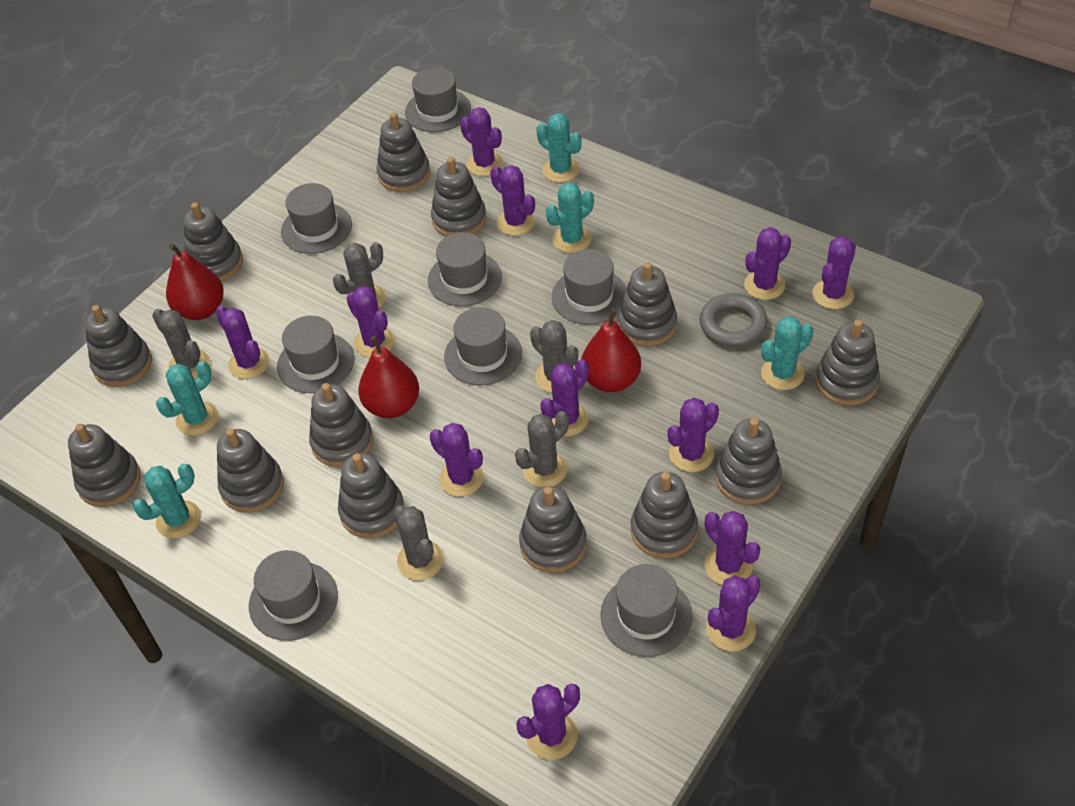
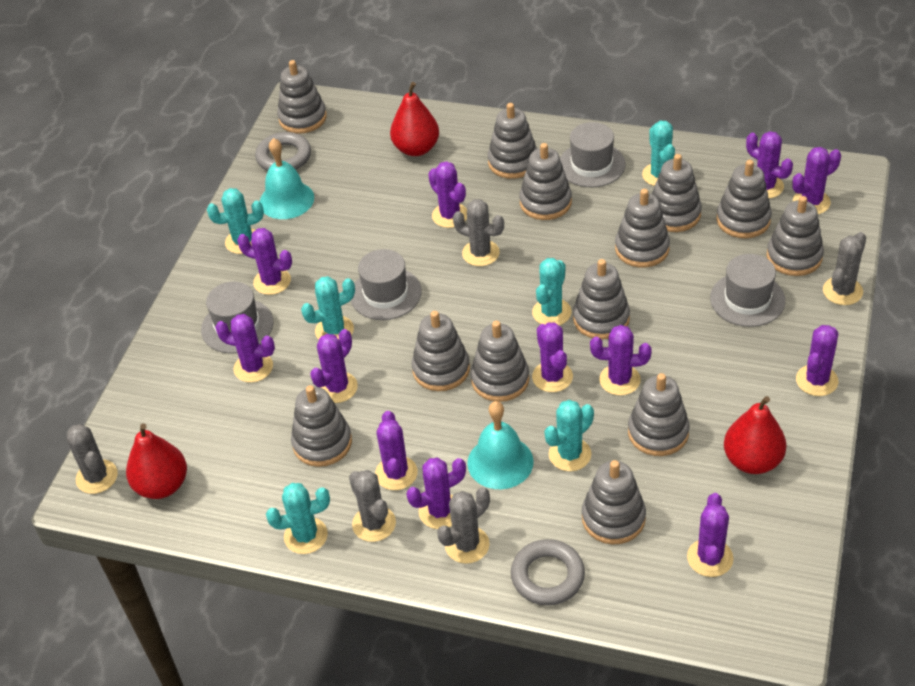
grey hat: 8 -> 4
grey ring: 1 -> 2
turquoise bell: 0 -> 2
turquoise cactus: 5 -> 6

